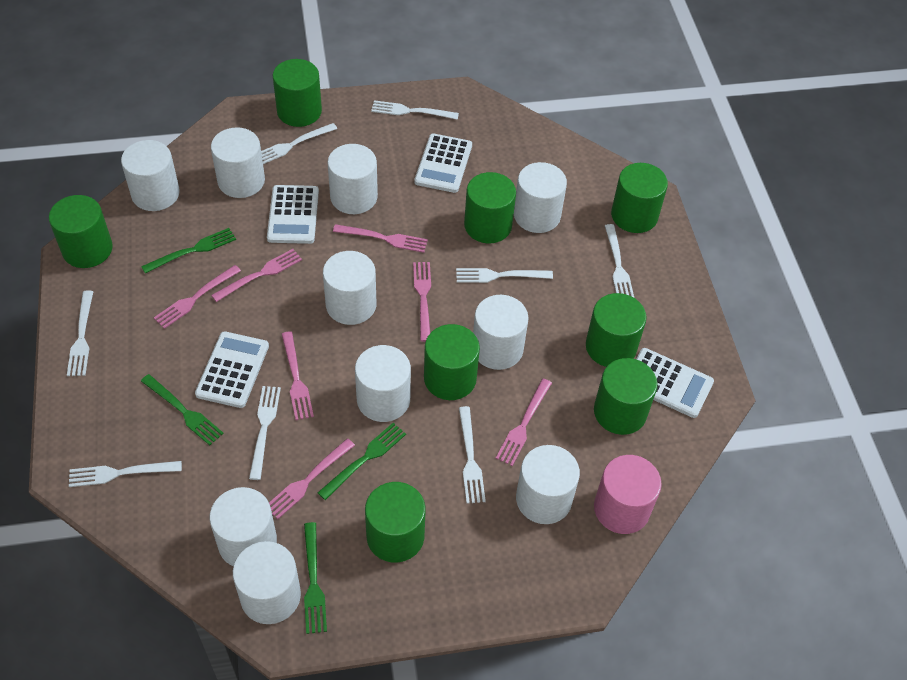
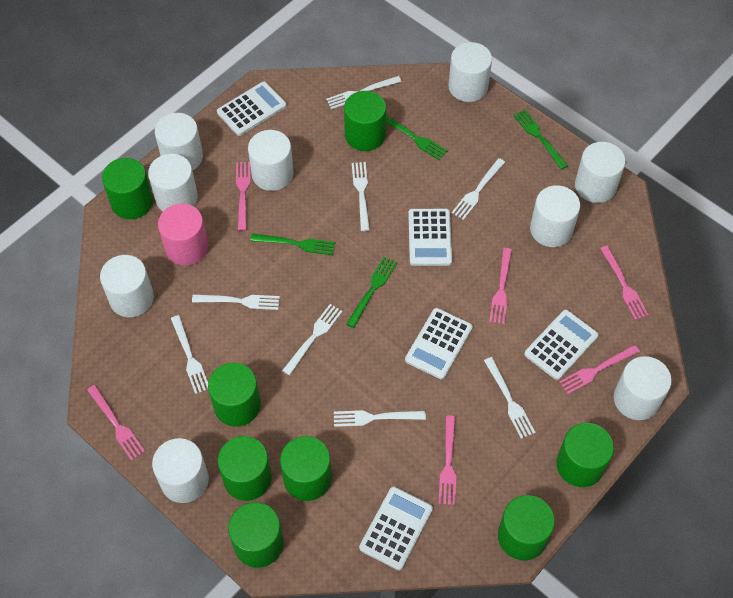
pink fork: 7 -> 6
white calculator: 4 -> 5
white cylinder: 10 -> 9

